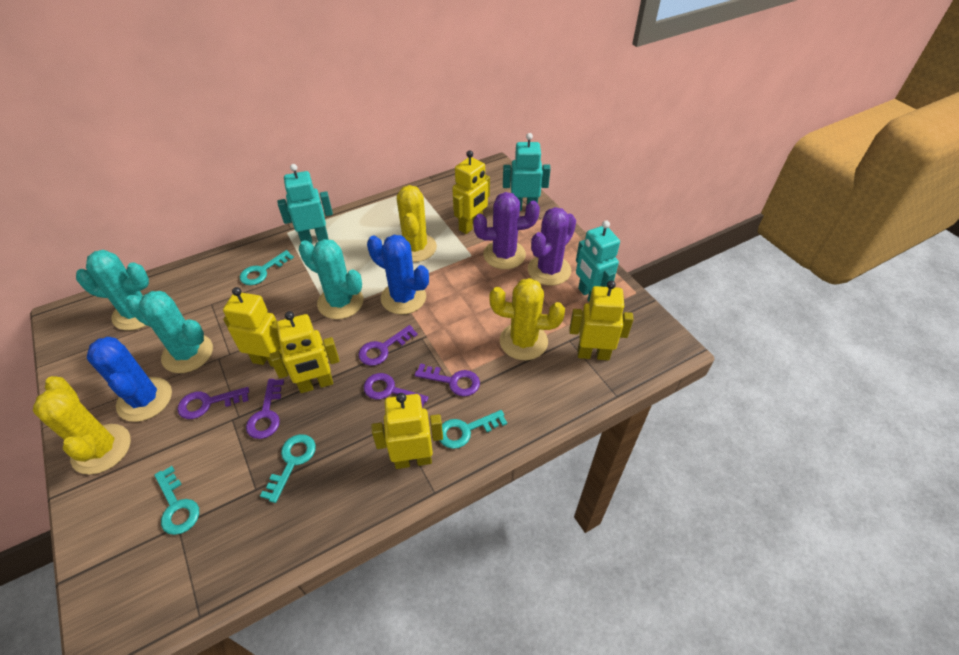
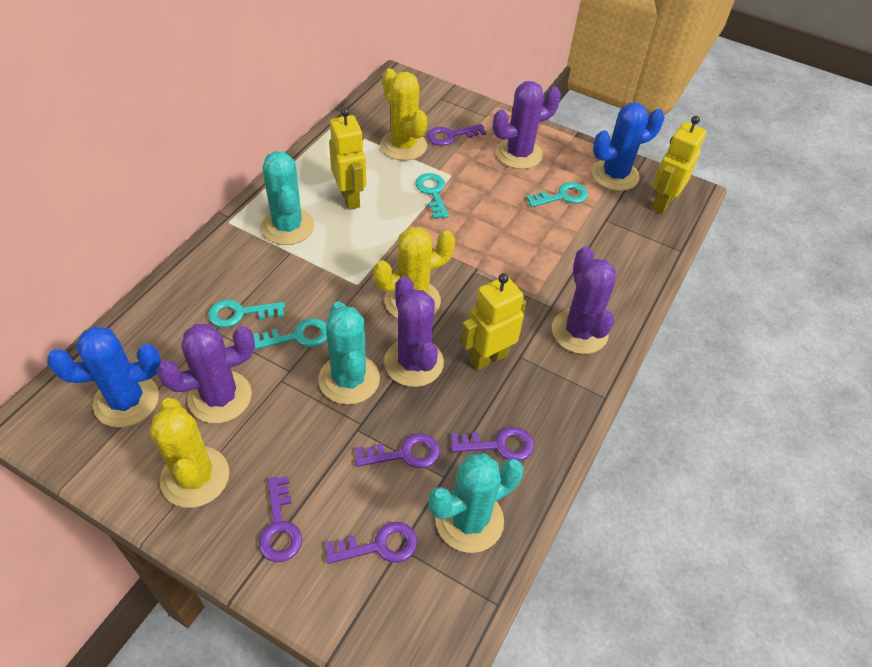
purple cactus: 2 -> 4
turquoise robot: 3 -> 0
yellow robot: 5 -> 3

